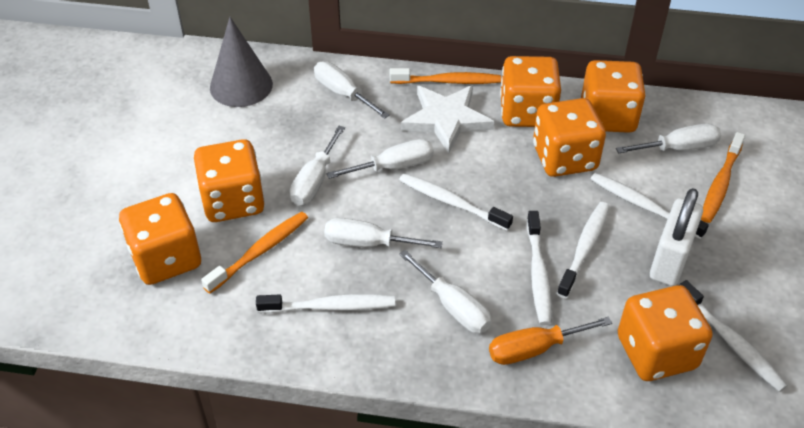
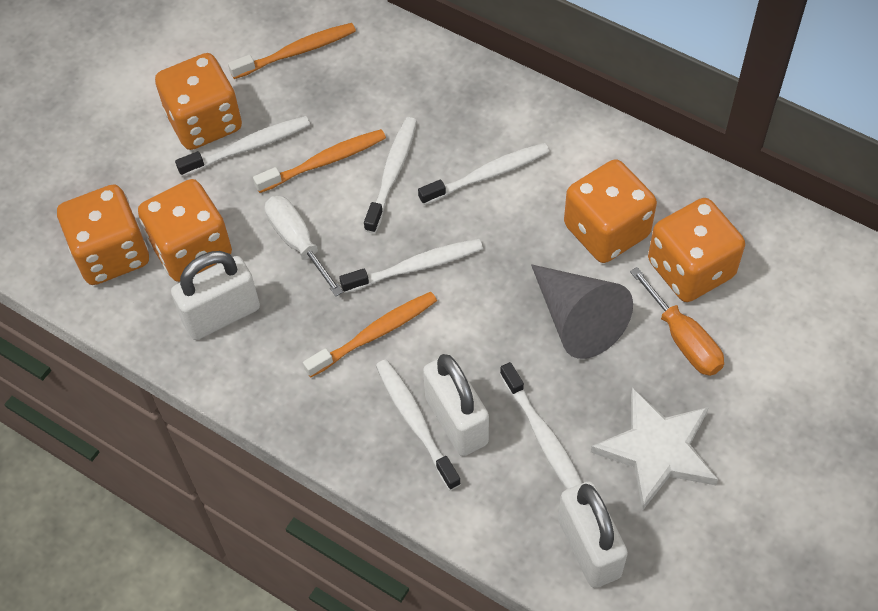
orange dice: 6 -> 5
white padlock: 1 -> 3
white screwdriver: 6 -> 1

